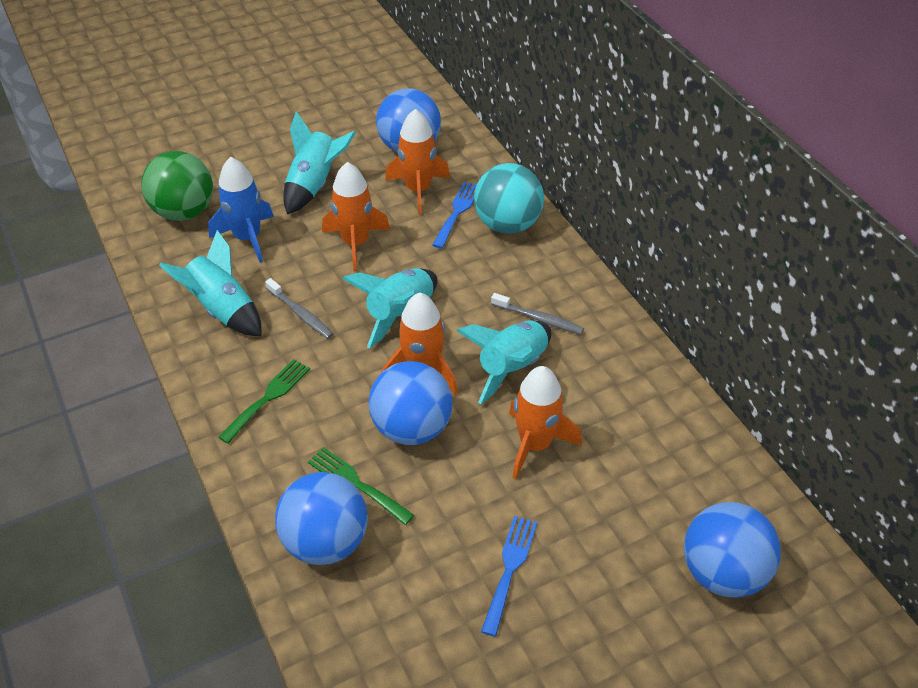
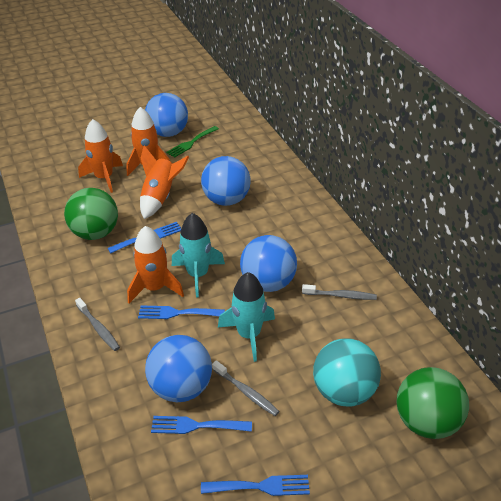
blue fork: 2 -> 4
blue rocket: 1 -> 0
green ball: 1 -> 2
green fork: 2 -> 1
grey toothbrush: 2 -> 3
turquoise rocket: 4 -> 2

